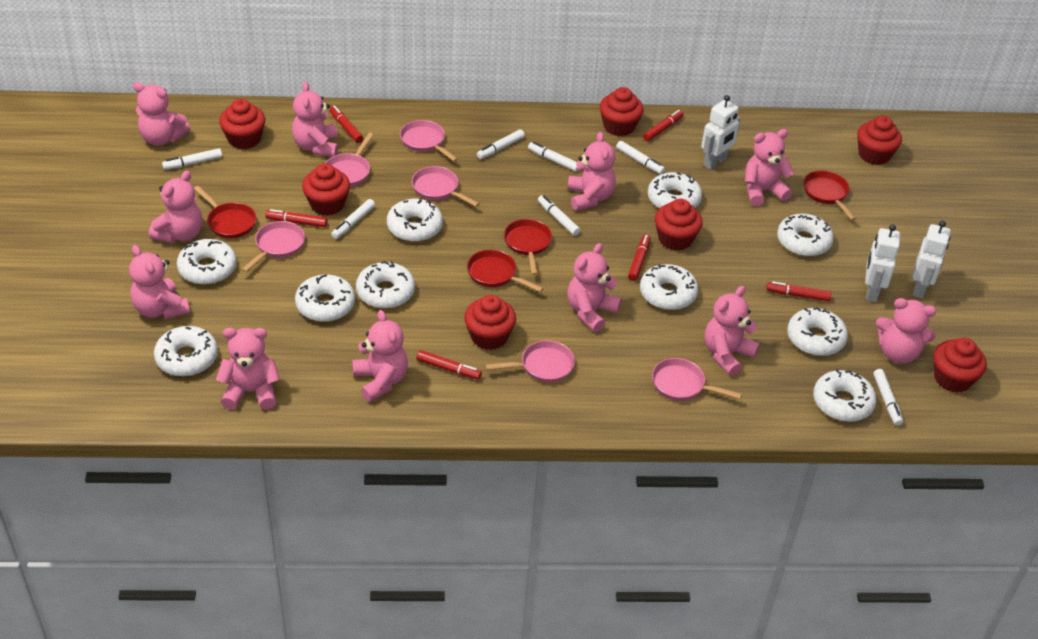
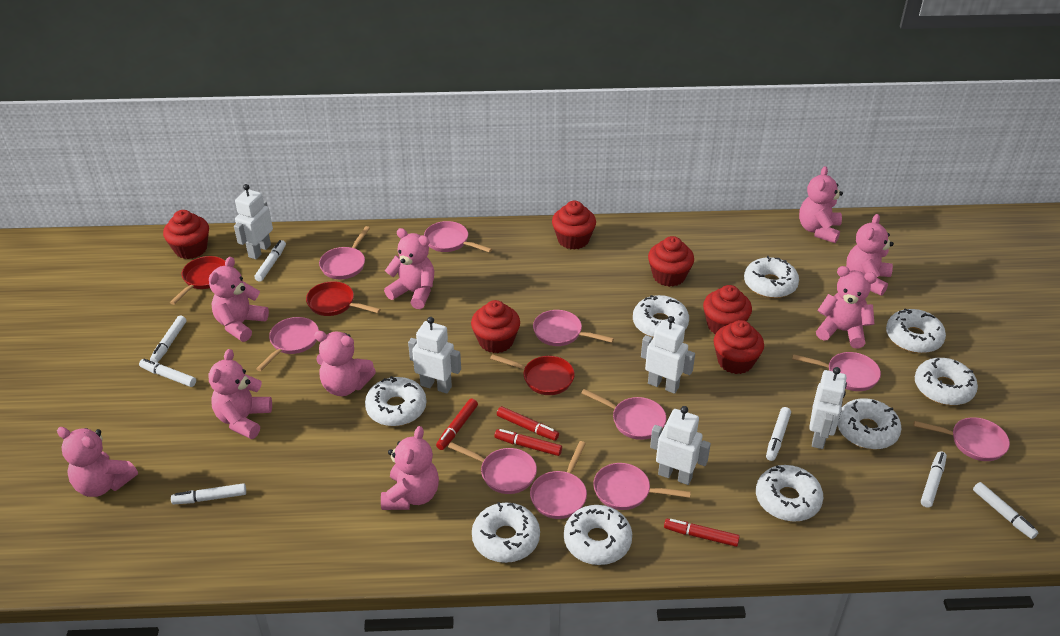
pink pan: 6 -> 10
pink teddy bear: 11 -> 9
red cupcake: 7 -> 6
red marker: 6 -> 4
red pan: 4 -> 3
white donut: 10 -> 9
white robot: 3 -> 5

